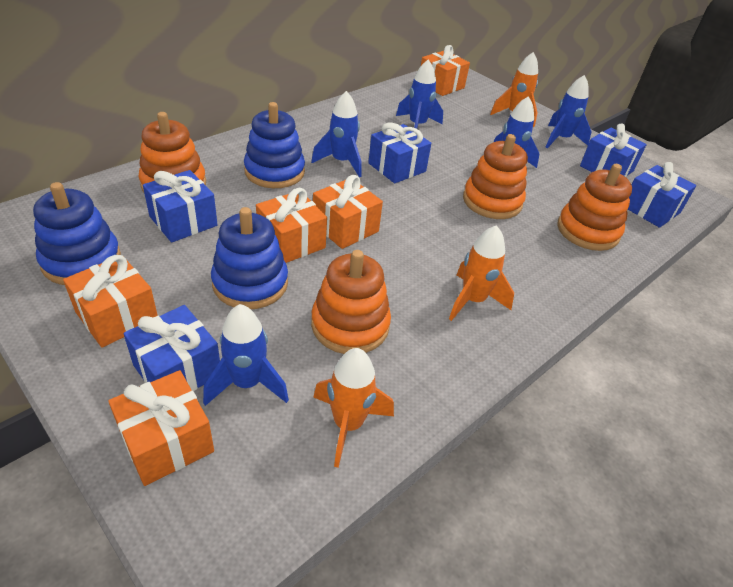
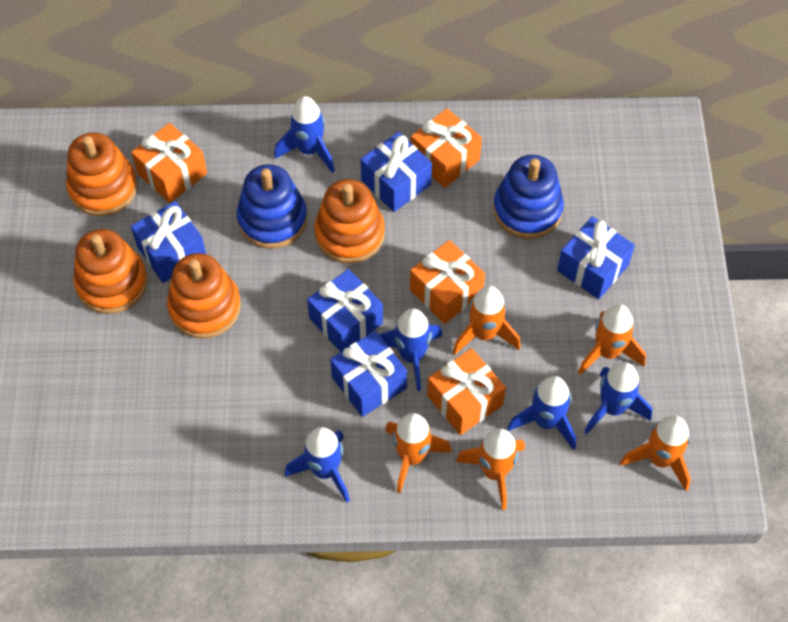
blue stacking toy: 3 -> 2
orange gift: 5 -> 4
orange rocket: 3 -> 5

